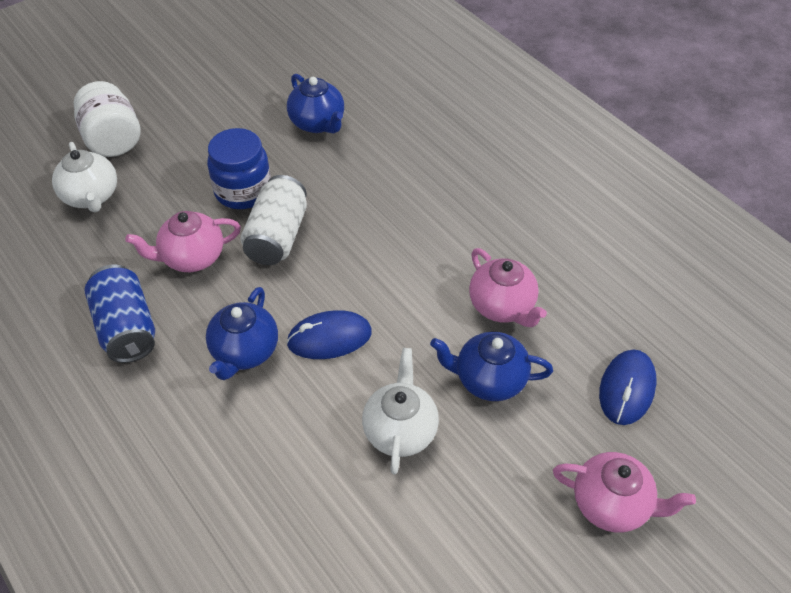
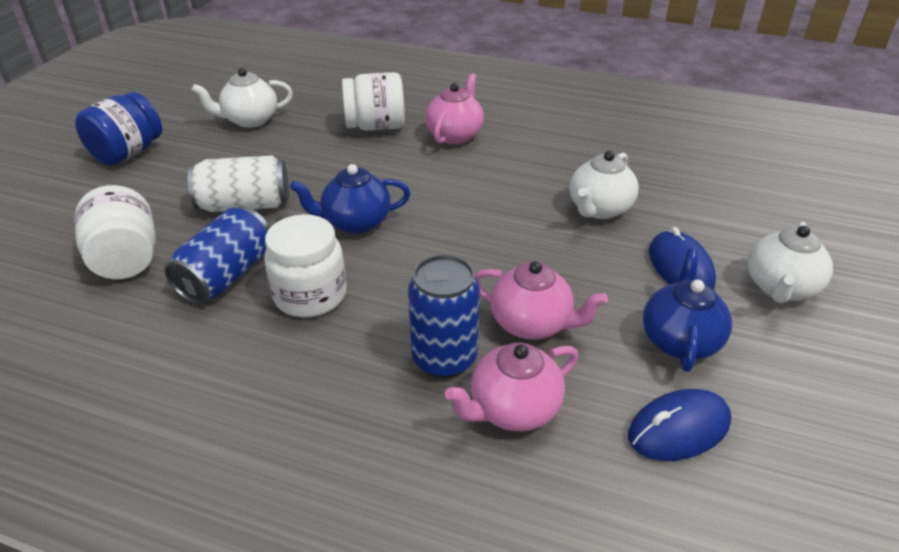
blue can: 1 -> 2
blue teapot: 3 -> 2
white jar: 1 -> 3
white teapot: 2 -> 3

